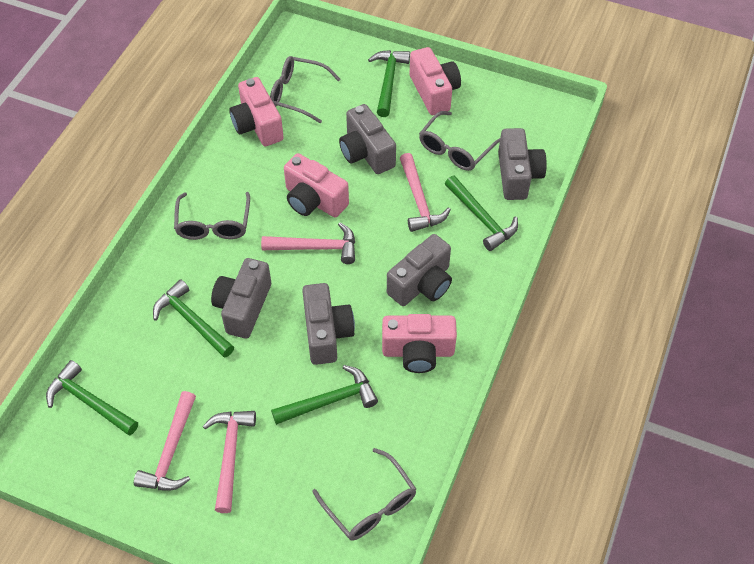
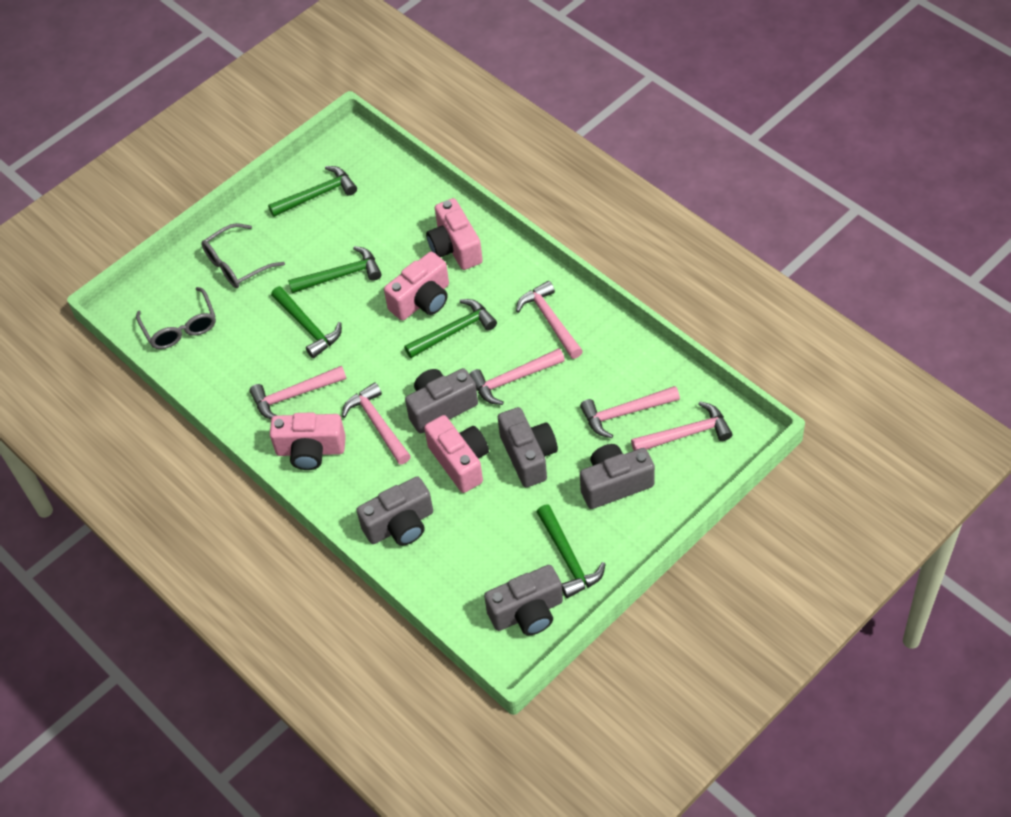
grey glasses: 4 -> 2
pink hammer: 4 -> 6

